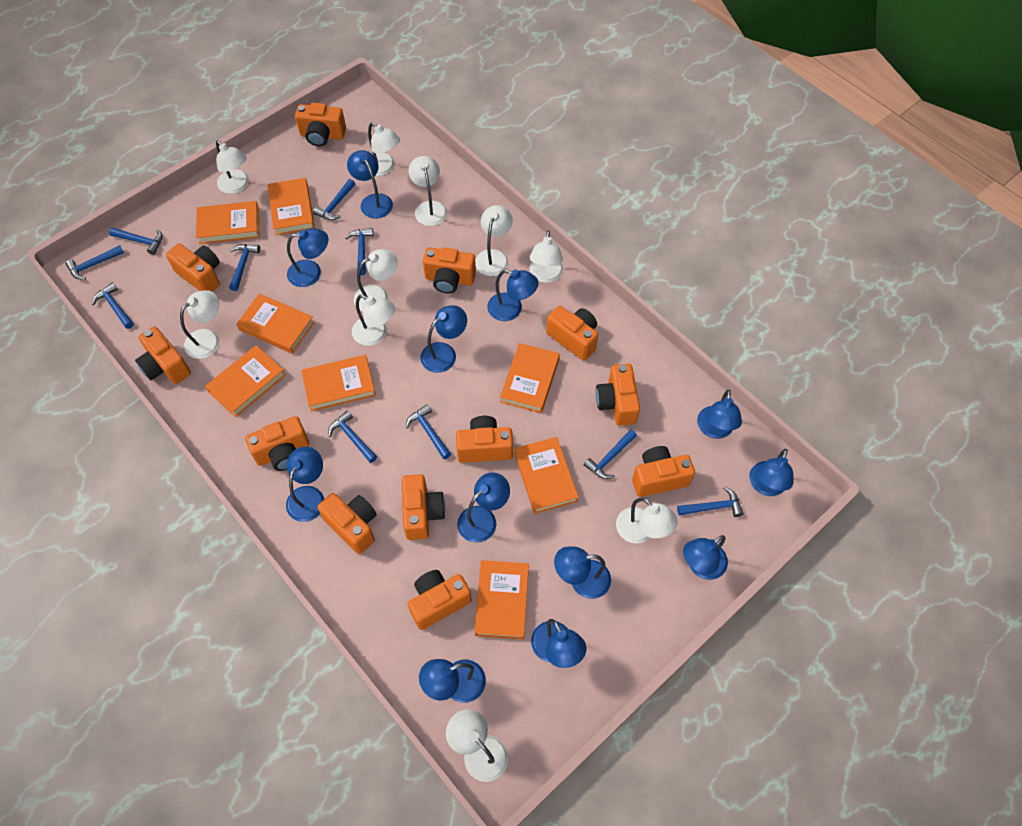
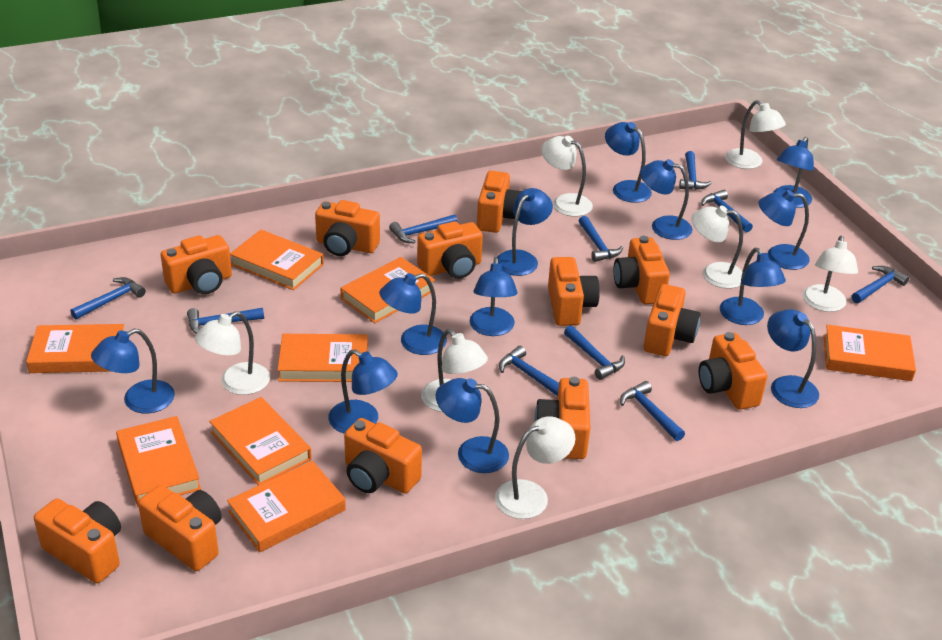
white lamp: 10 -> 7

